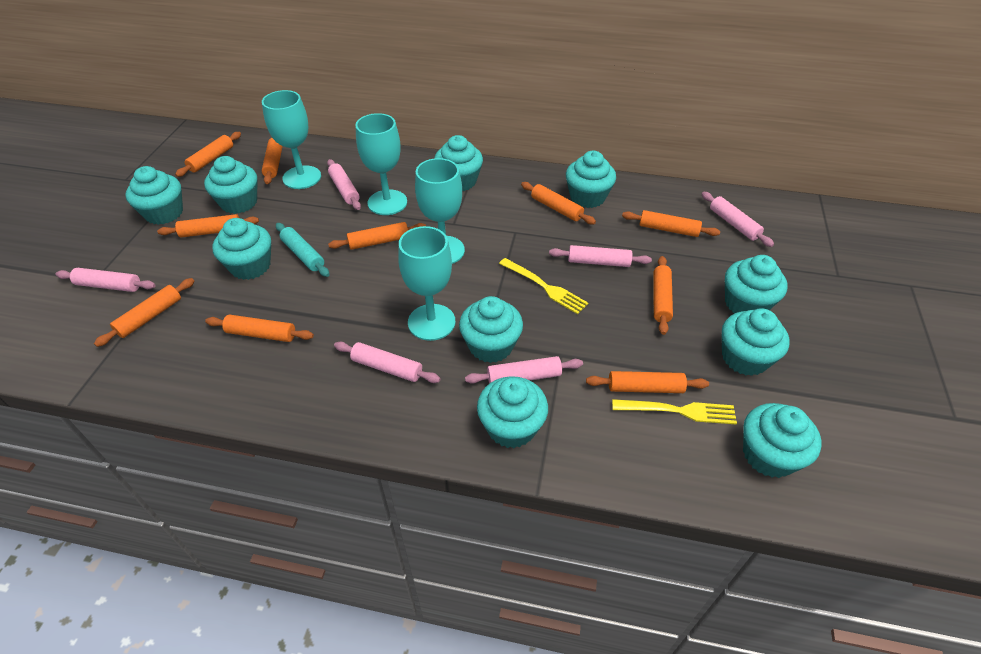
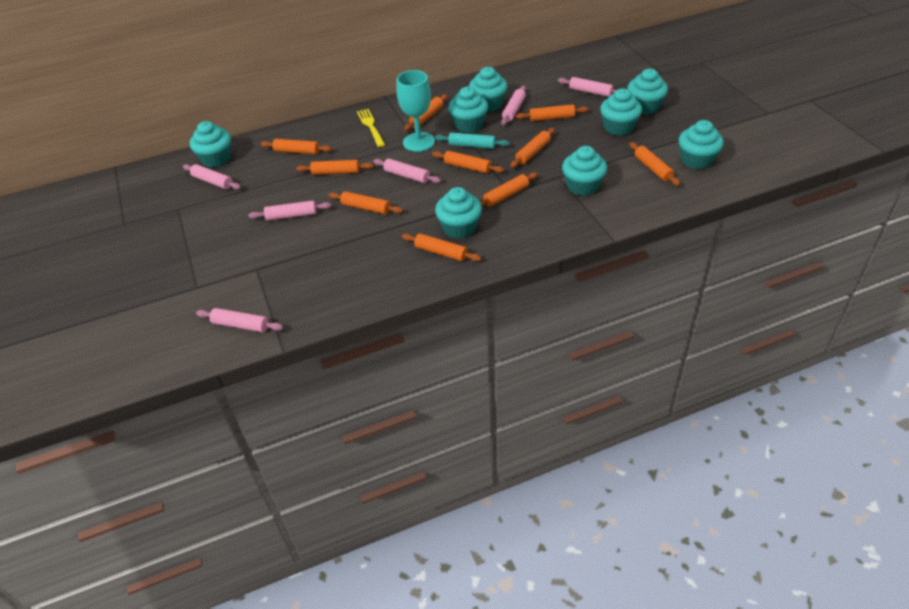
turquoise cupcake: 10 -> 8
turquoise goblet: 4 -> 1
yellow fork: 2 -> 1

